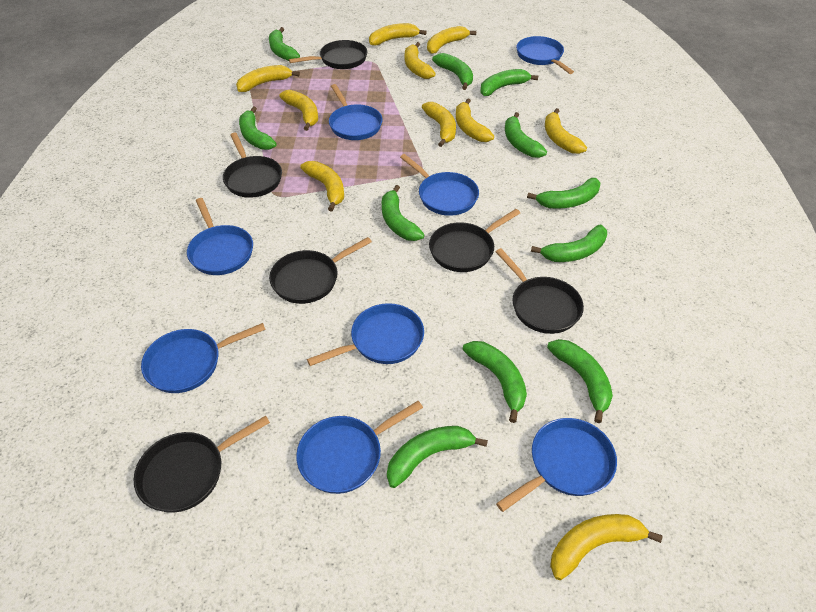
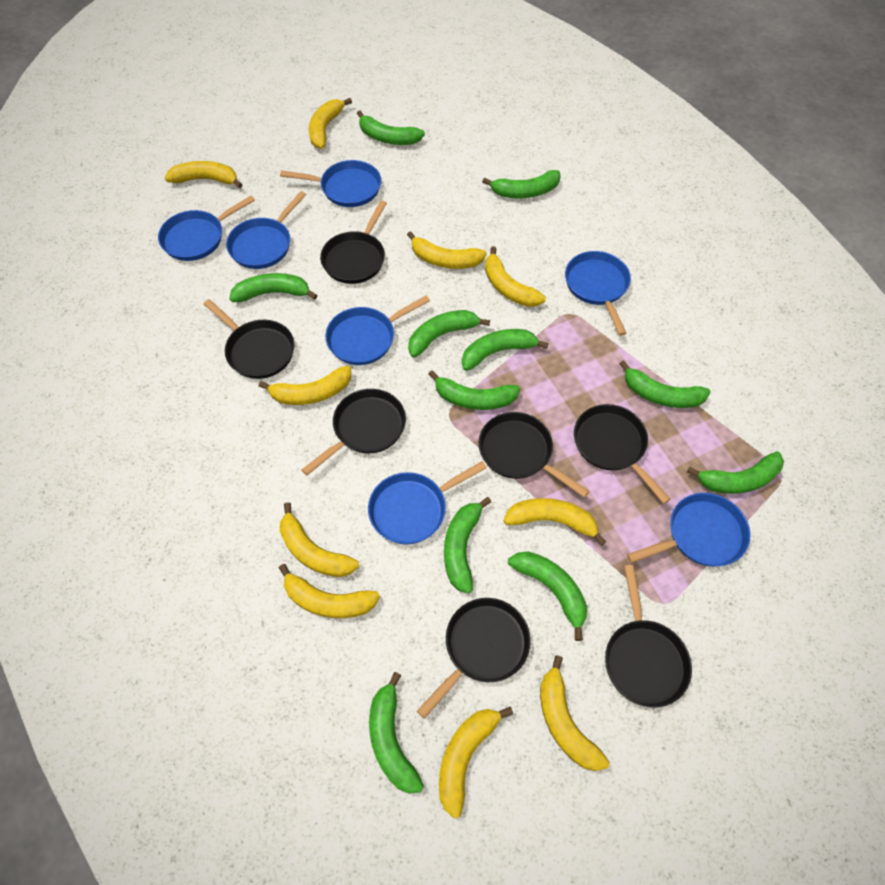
black pan: 6 -> 7
blue pan: 8 -> 7

